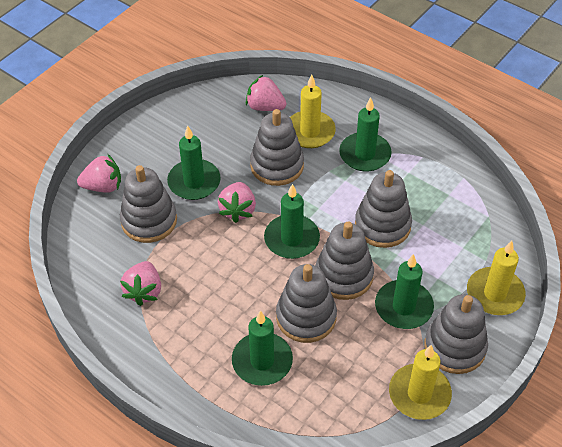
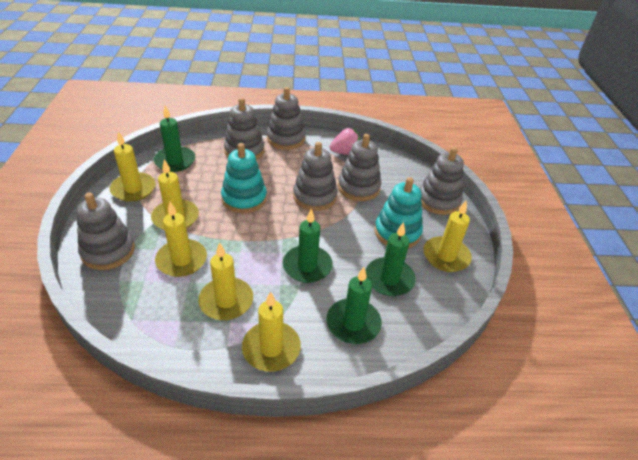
green candle: 5 -> 4
pink strawberry: 4 -> 1
turquoise stacking toy: 0 -> 2
yellow candle: 3 -> 6

